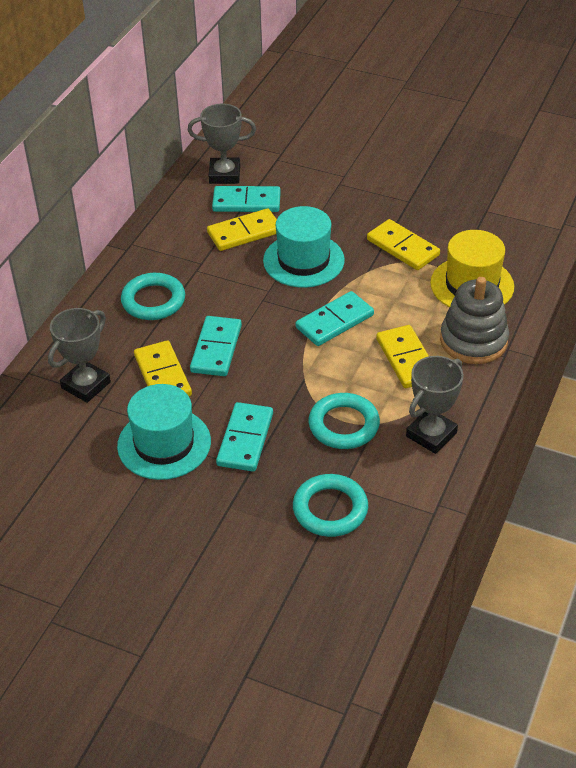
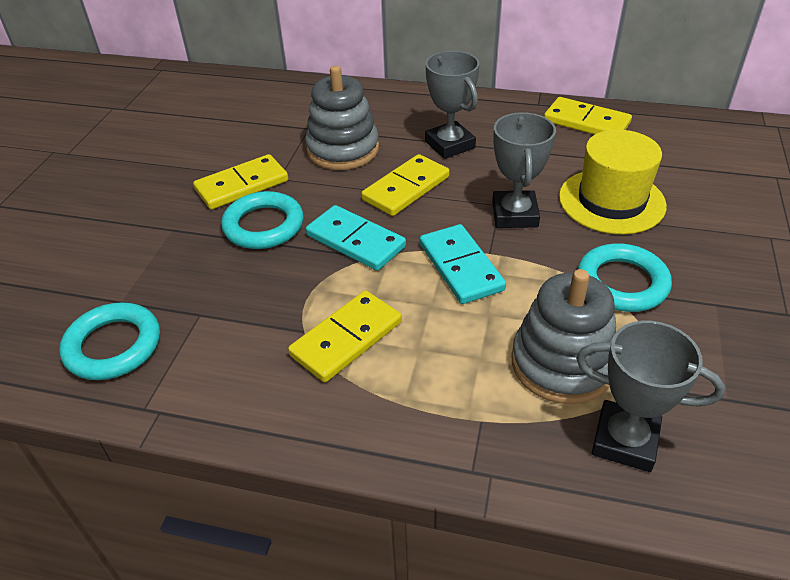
grey stacking toy: 1 -> 2
turquoise domino: 4 -> 2
turquoise hat: 2 -> 0

